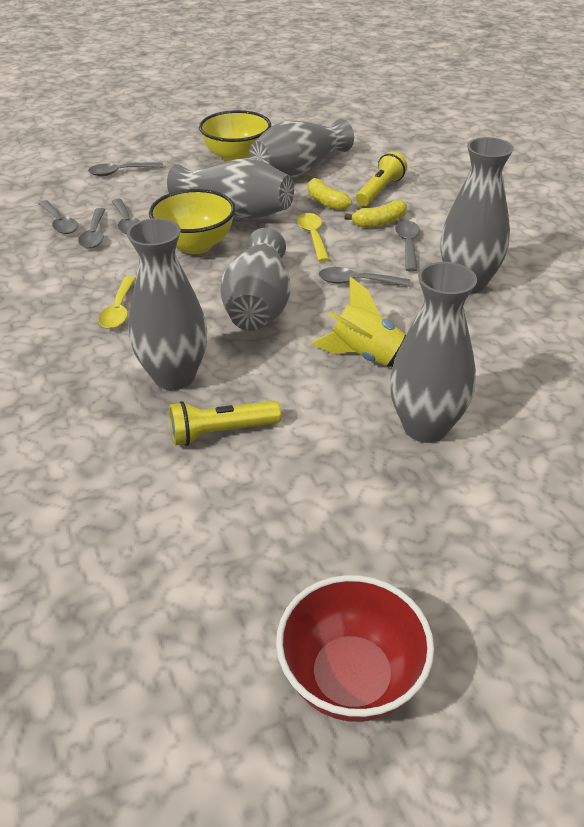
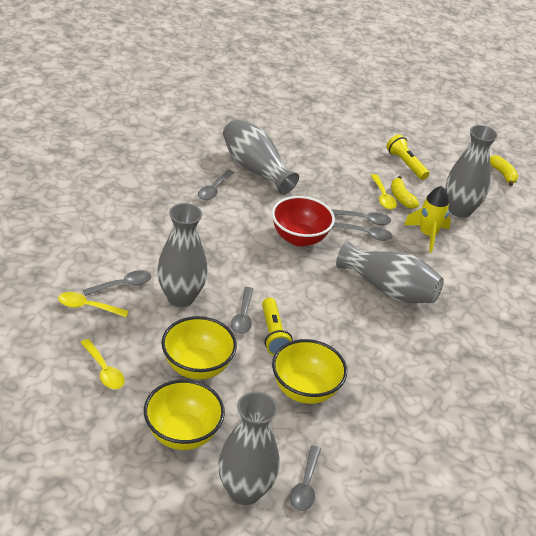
grey vase: 6 -> 5
yellow bowl: 2 -> 3
yellow spoon: 2 -> 3

